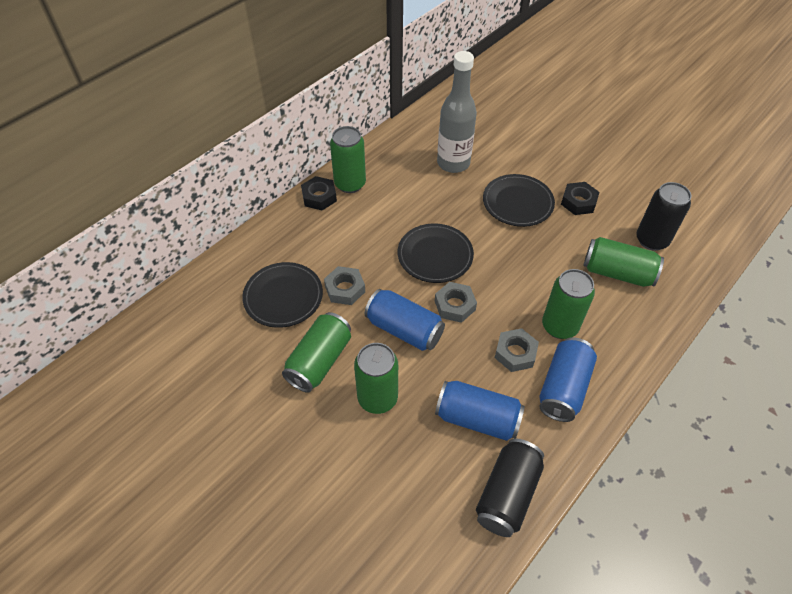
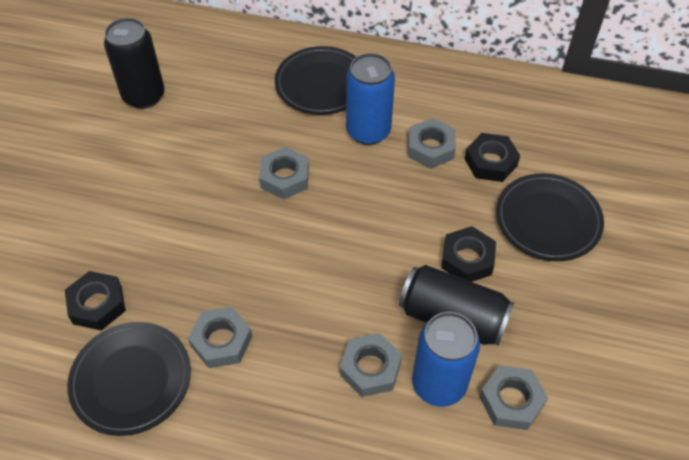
black nut: 2 -> 3
blue can: 3 -> 2
green can: 5 -> 0
grey bottle: 1 -> 0
grey nut: 3 -> 5

